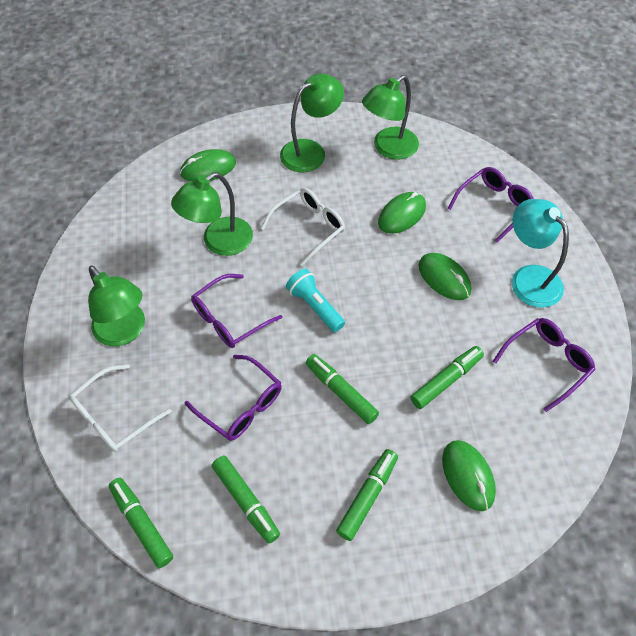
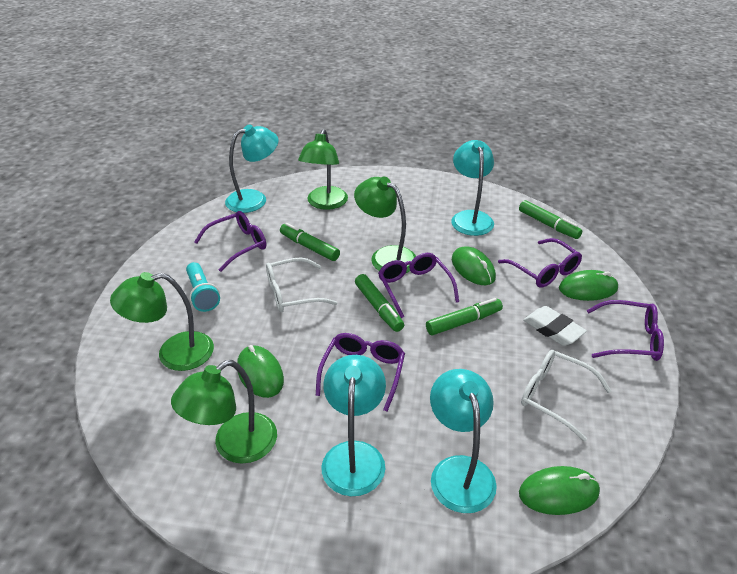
green marker: 5 -> 4
purple glasses: 4 -> 5
turquoise lamp: 1 -> 4
white eraser: 0 -> 1

